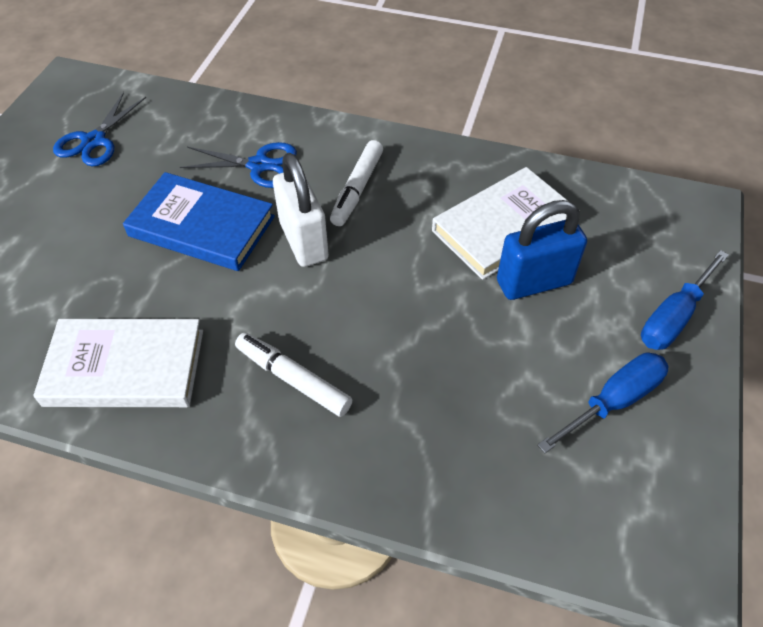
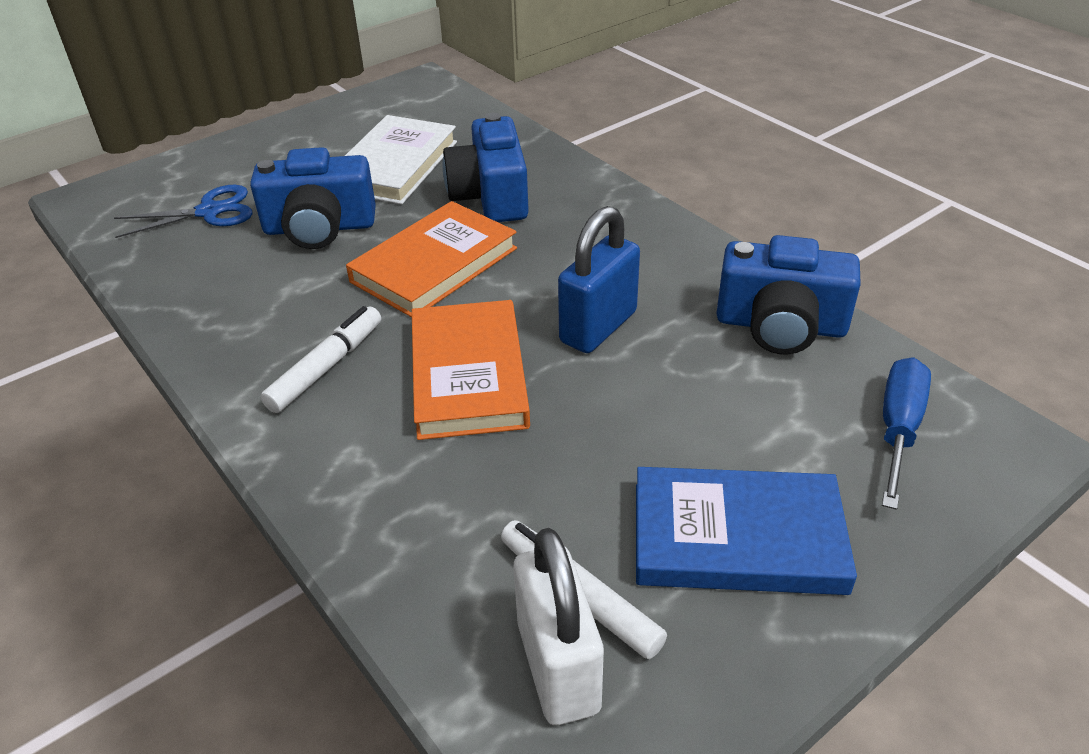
blue camera: 0 -> 3
blue scissors: 2 -> 1
blue screwdriver: 2 -> 1
orange book: 0 -> 2
white book: 2 -> 1

